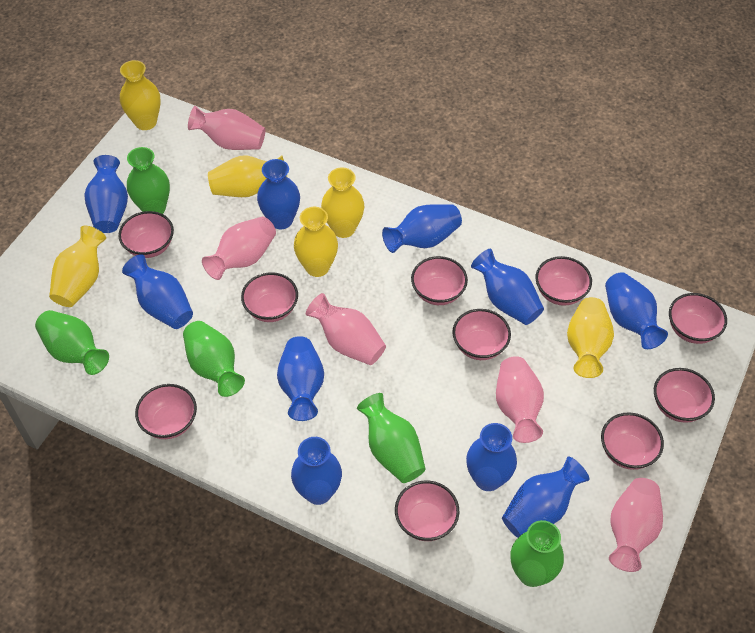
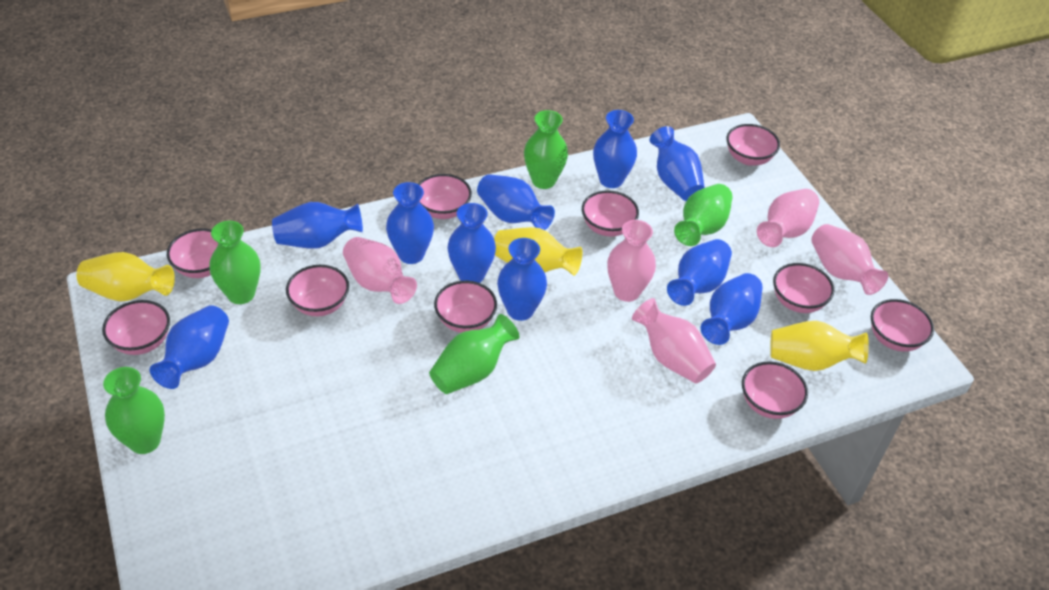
yellow vase: 6 -> 3

